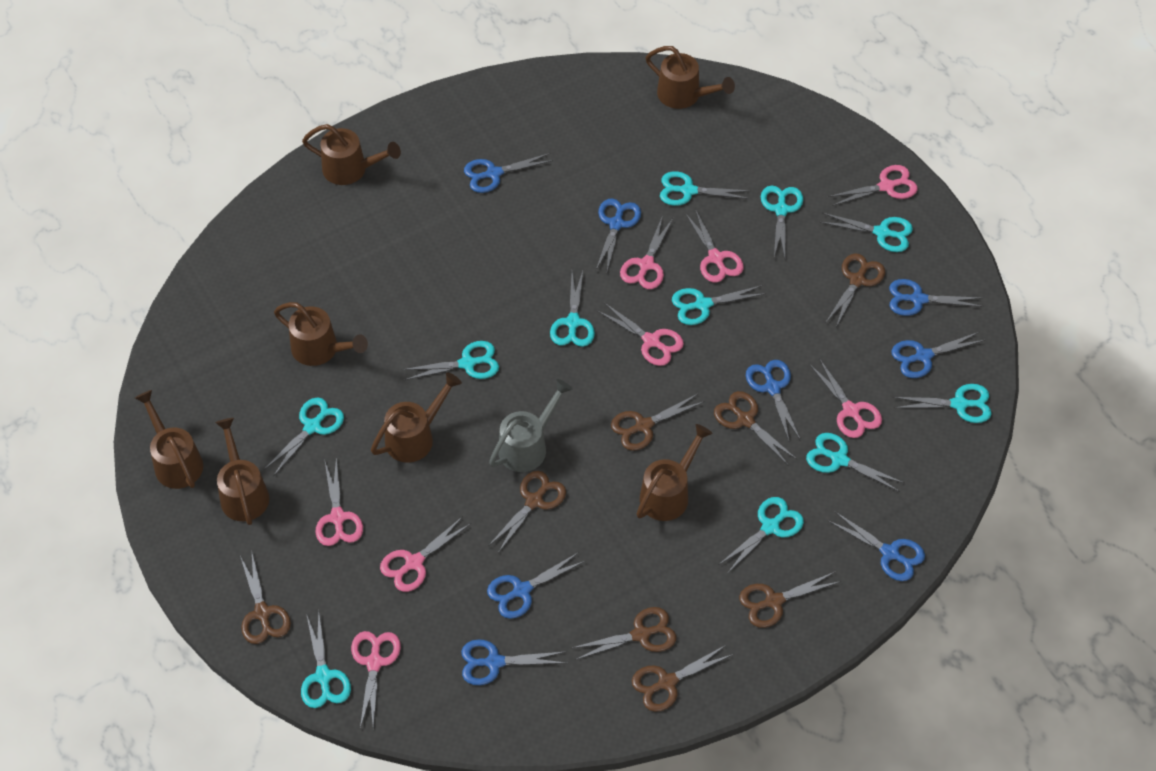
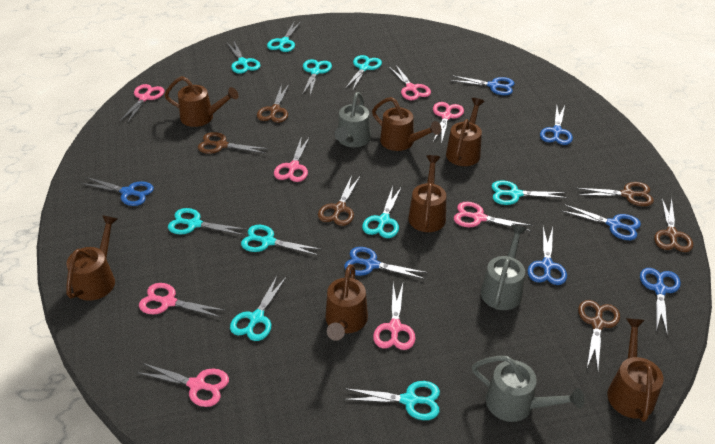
blue scissors: 8 -> 7
brown scissors: 8 -> 6
grey watering can: 1 -> 3
turquoise scissors: 11 -> 10

